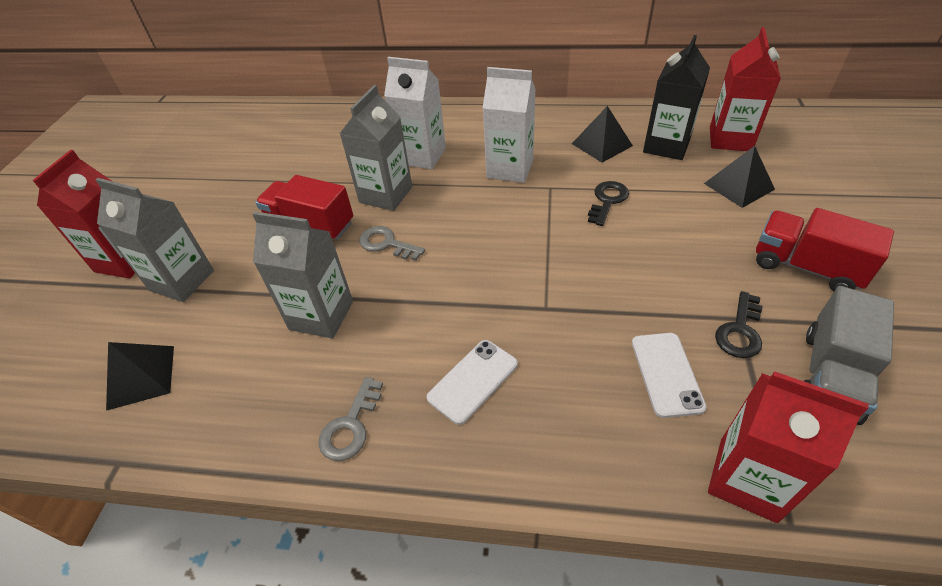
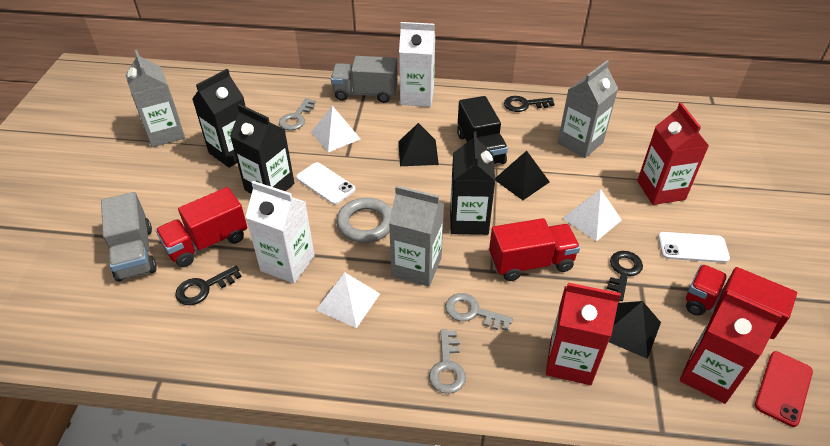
black carton: 1 -> 3
black key: 2 -> 3
black truck: 0 -> 1
grey key: 2 -> 3
grey ring: 0 -> 1
grey truck: 1 -> 2
red phone: 0 -> 1
red truck: 2 -> 3
white pyramid: 0 -> 3

